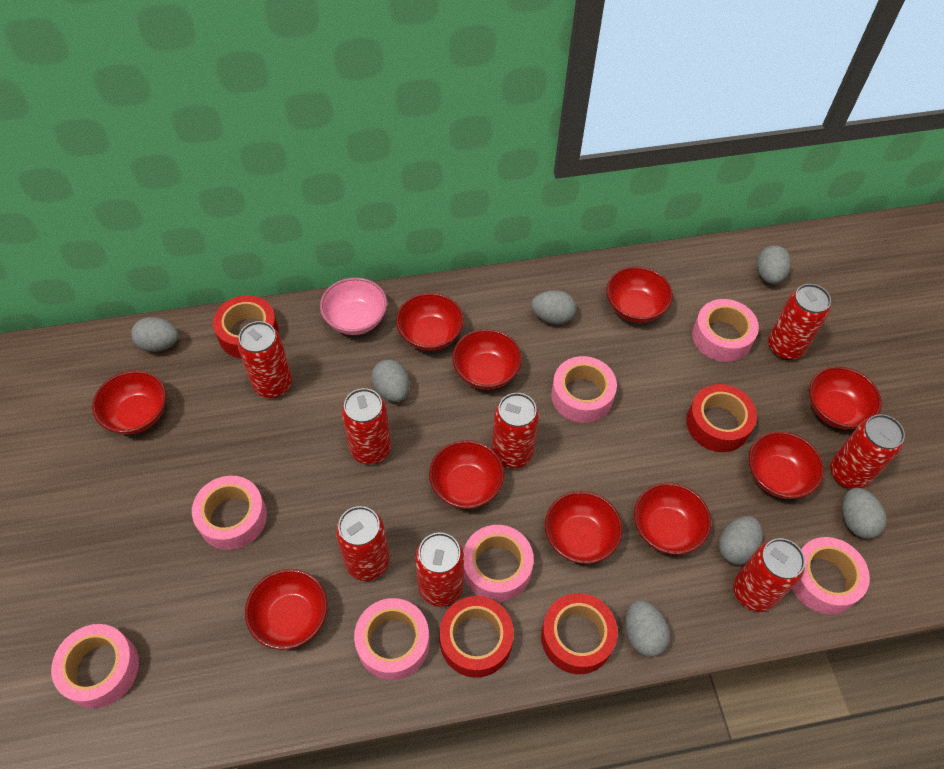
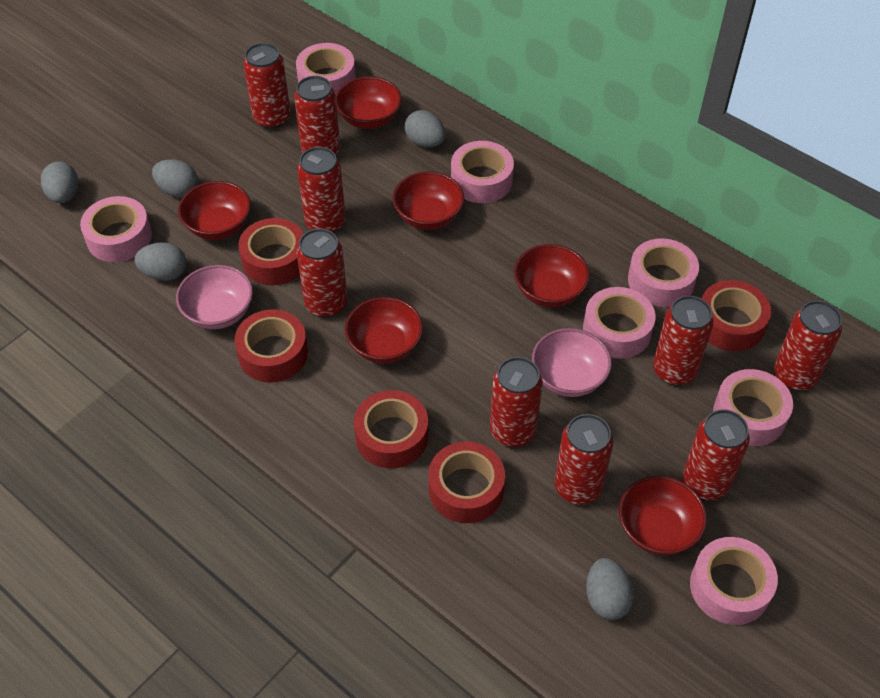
grey egg: 7 -> 5
pink bowl: 1 -> 2
red bowl: 10 -> 6
red can: 8 -> 9
red tape: 4 -> 5

